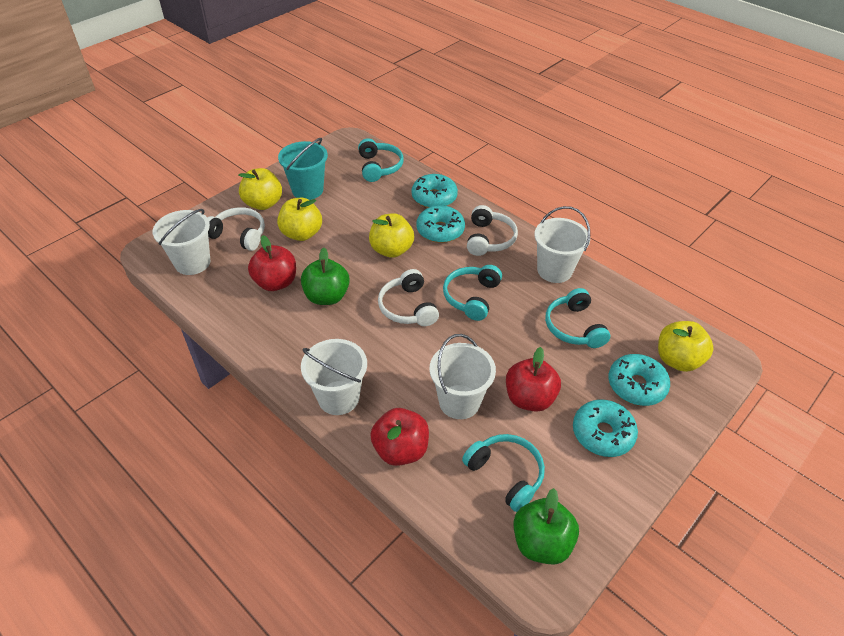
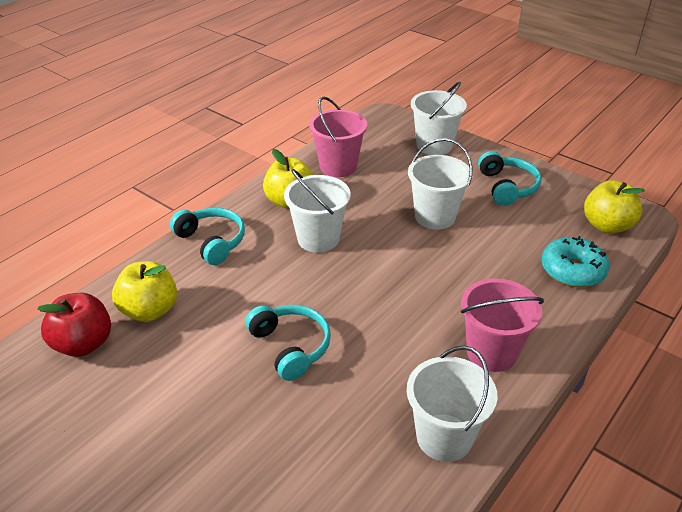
green apple: 2 -> 0
pink bucket: 0 -> 2
red apple: 3 -> 1
turquoise bucket: 1 -> 0
turquoise donut: 4 -> 1
turquoise headphones: 4 -> 3
white headphones: 3 -> 0
yellow apple: 4 -> 3

